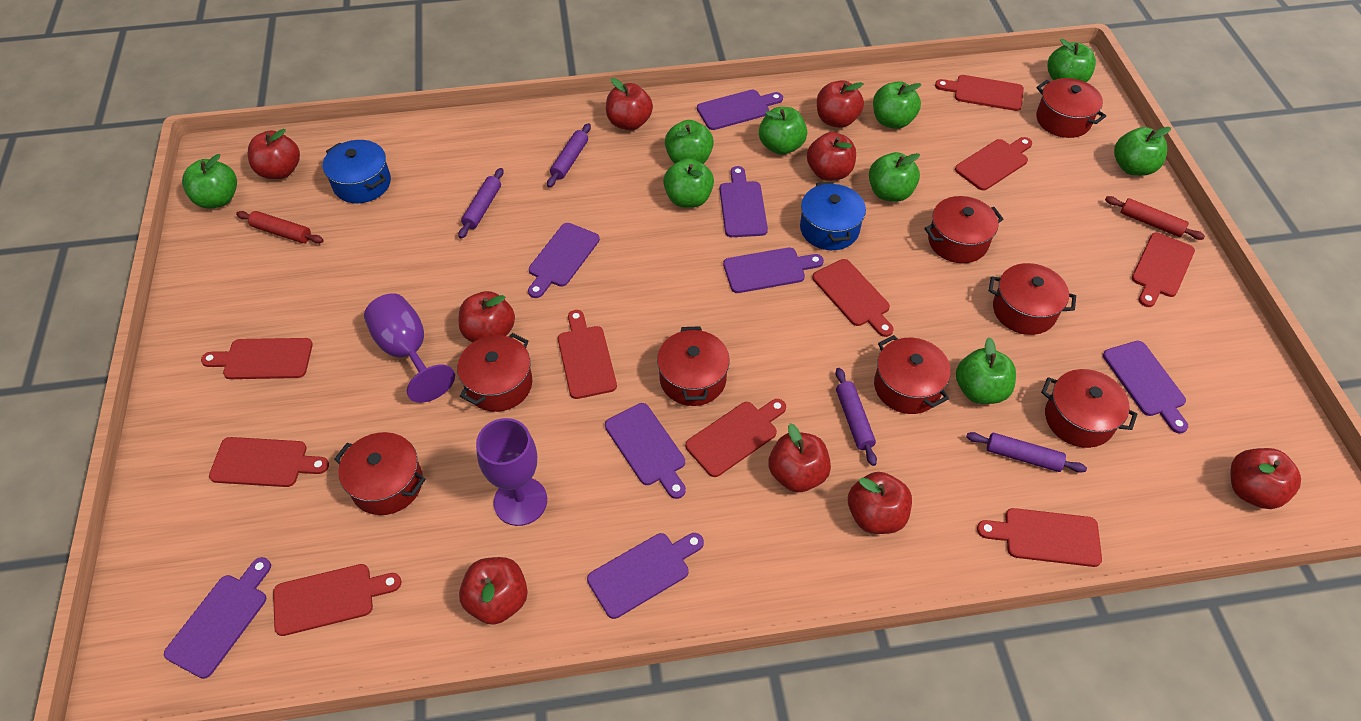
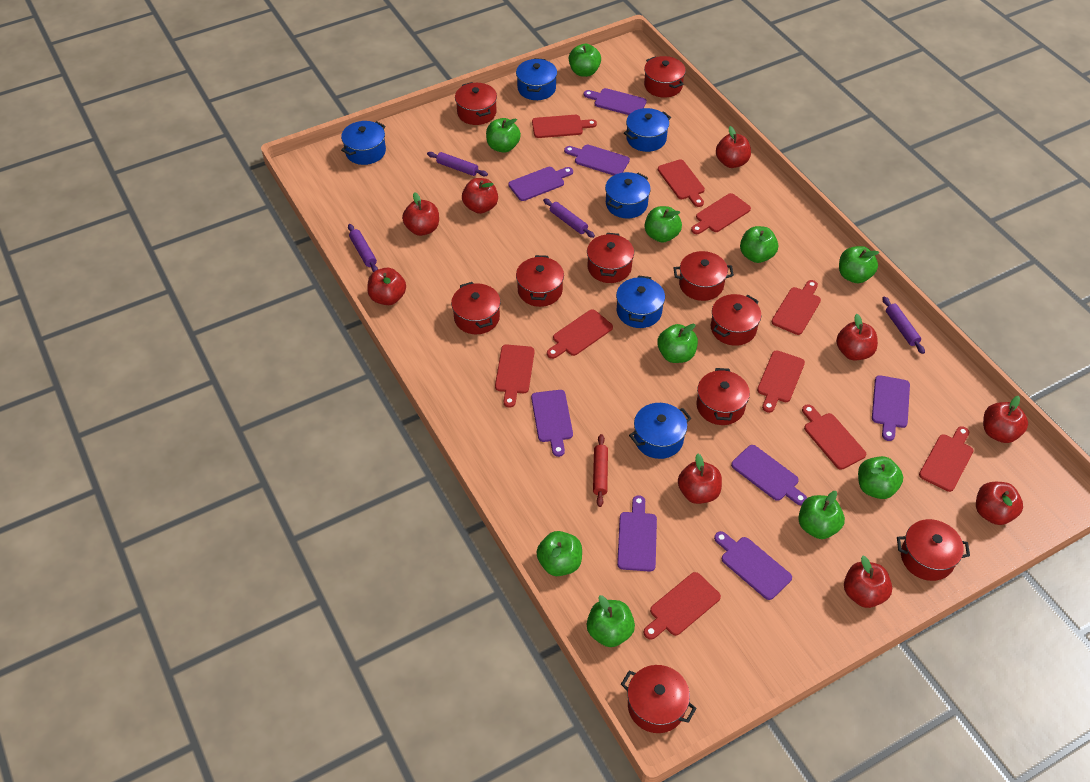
blue pot: 2 -> 6
green apple: 9 -> 10
purple goblet: 2 -> 0
red pot: 8 -> 10
red rolling pin: 2 -> 1

